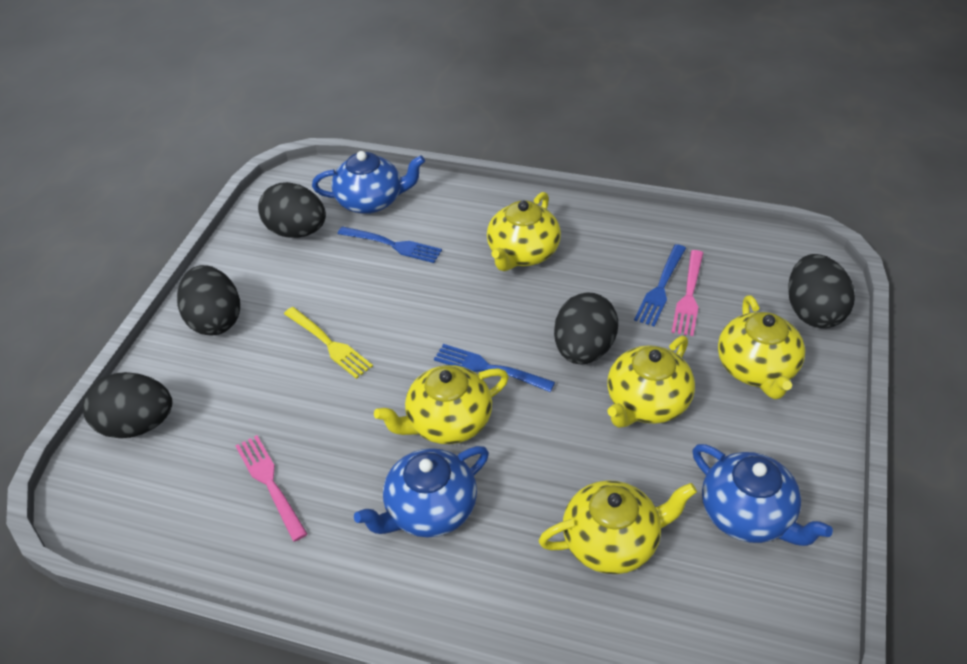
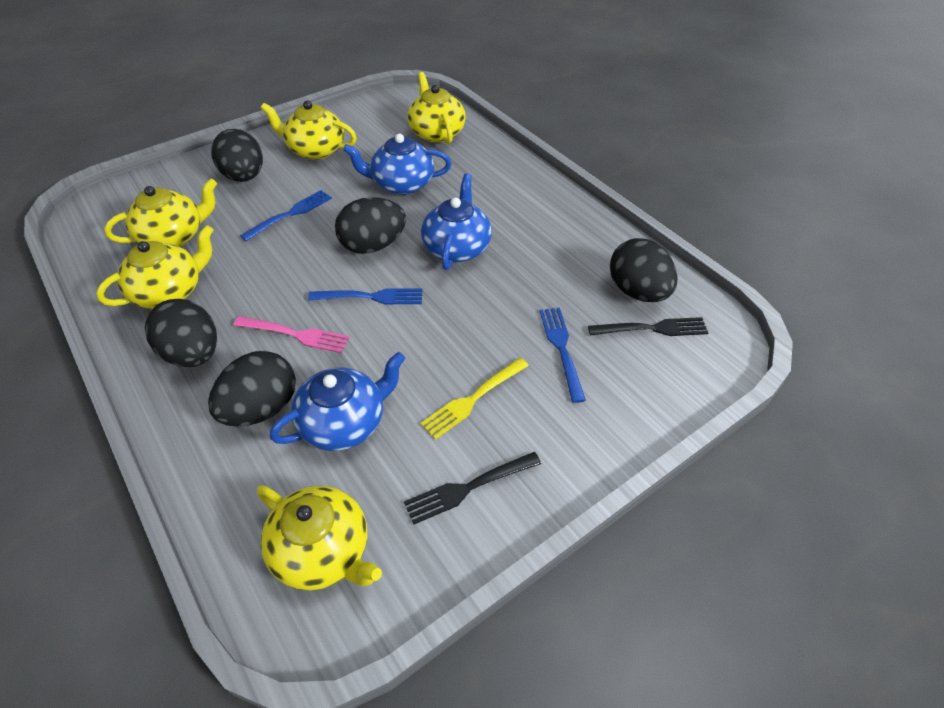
black fork: 0 -> 2
pink fork: 2 -> 1

